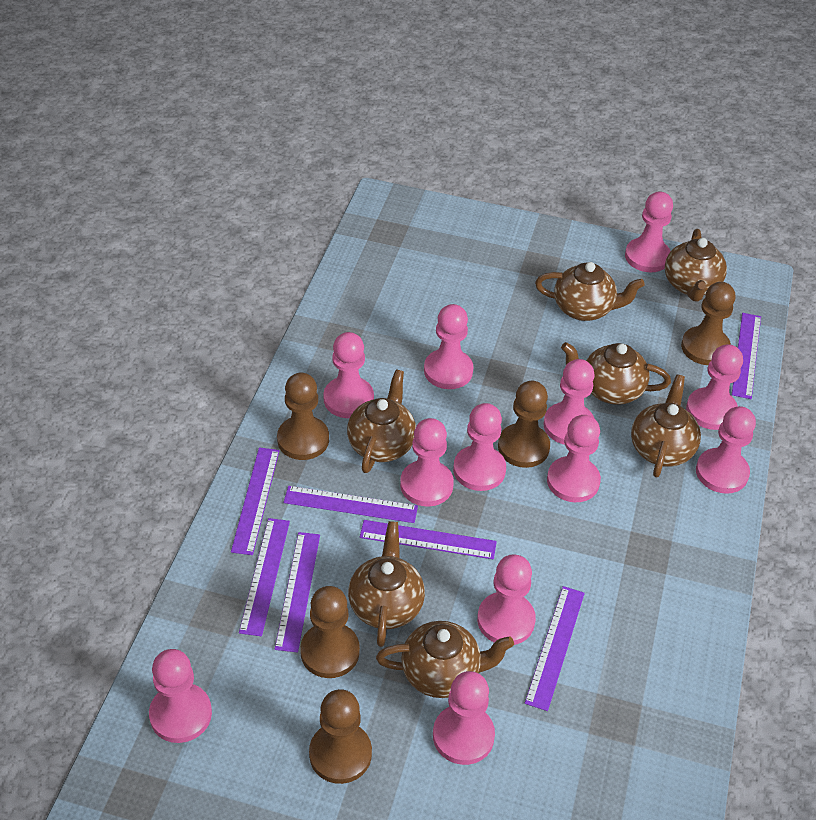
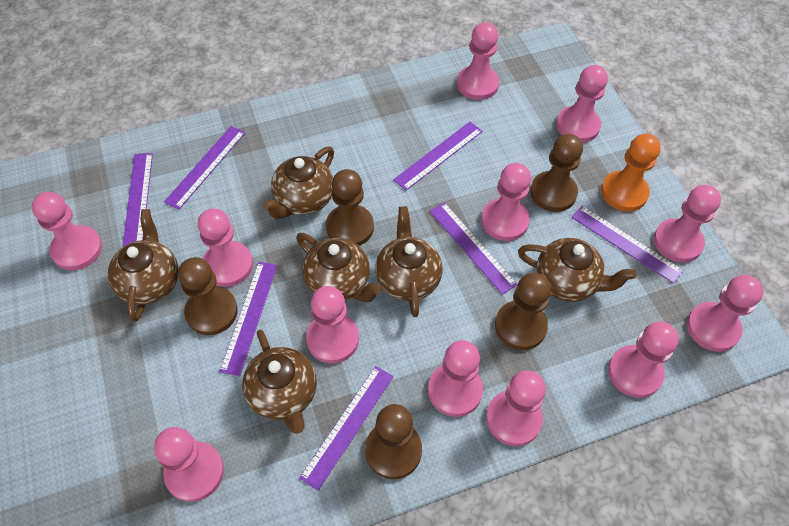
brown teapot: 7 -> 6
orange pawn: 0 -> 1

